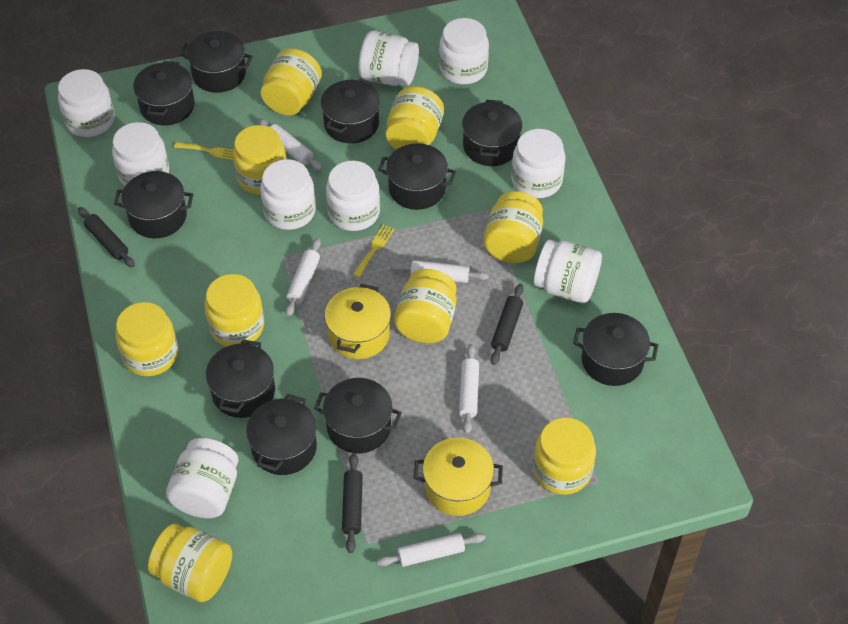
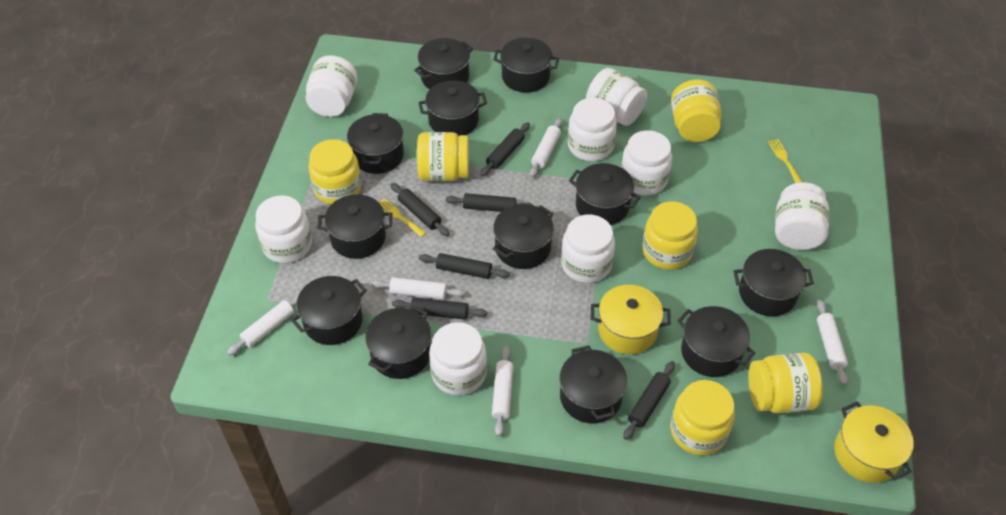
black pot: 10 -> 12
black rolling pin: 3 -> 6
white jar: 9 -> 8
yellow jar: 9 -> 6

